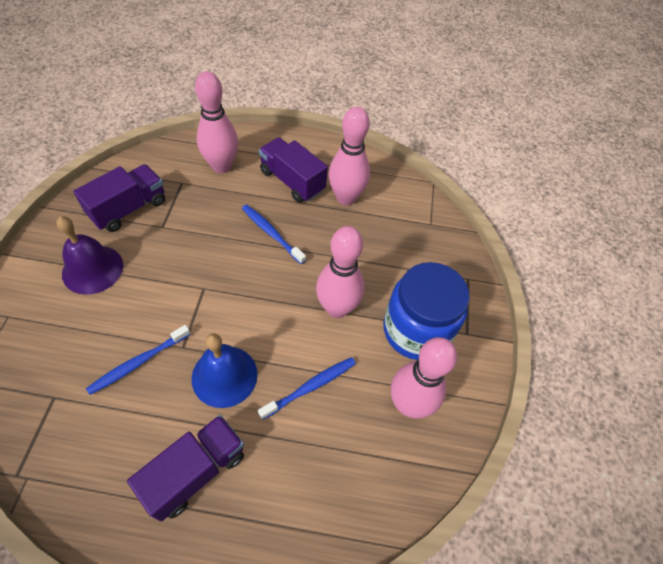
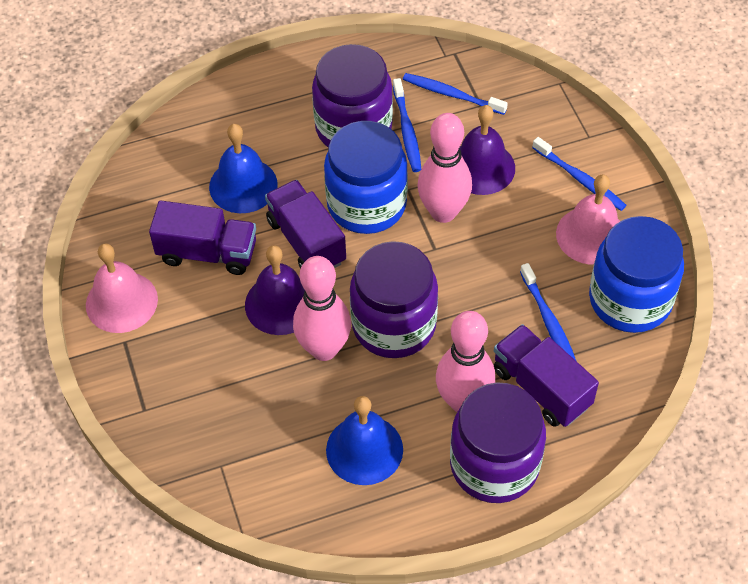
blue bell: 1 -> 2
blue jar: 1 -> 2
blue toothbrush: 3 -> 4
pink bell: 0 -> 2
pink bowling pin: 4 -> 3
purple bell: 1 -> 2
purple jar: 0 -> 3

